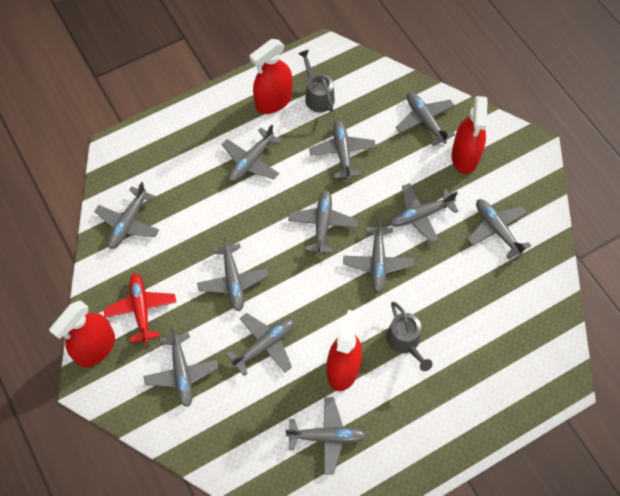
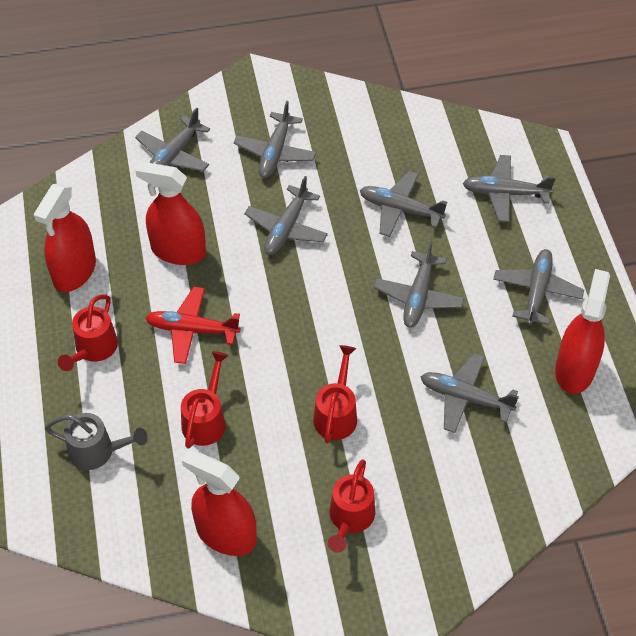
grey plane: 12 -> 8
grey watering can: 2 -> 1
red watering can: 0 -> 4

